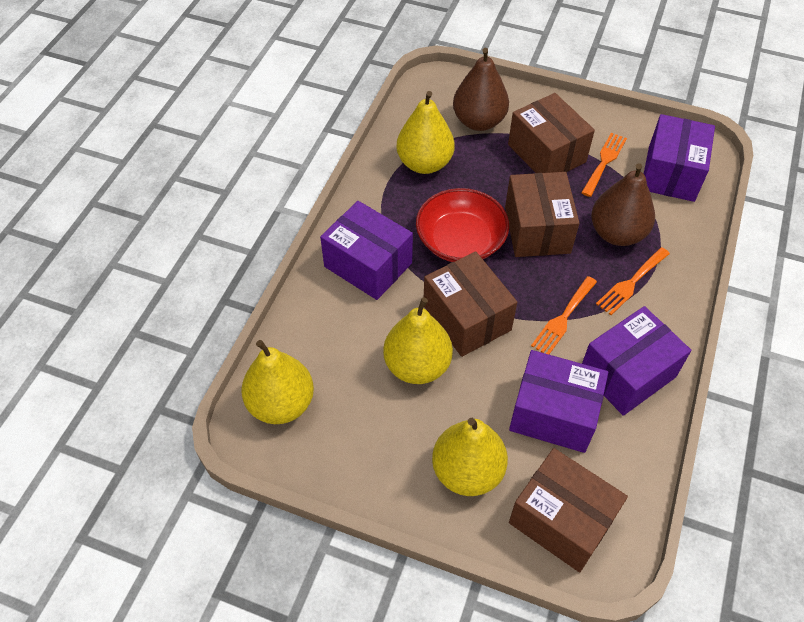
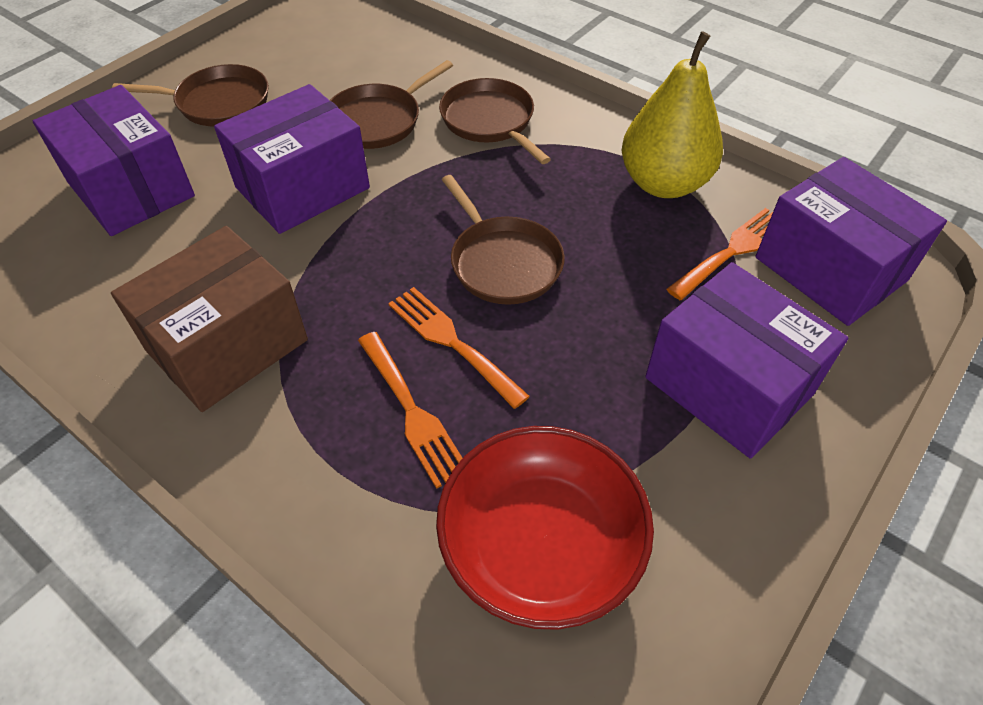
brown box: 4 -> 1
brown pan: 0 -> 4
brown pear: 2 -> 0
yellow pear: 4 -> 1

